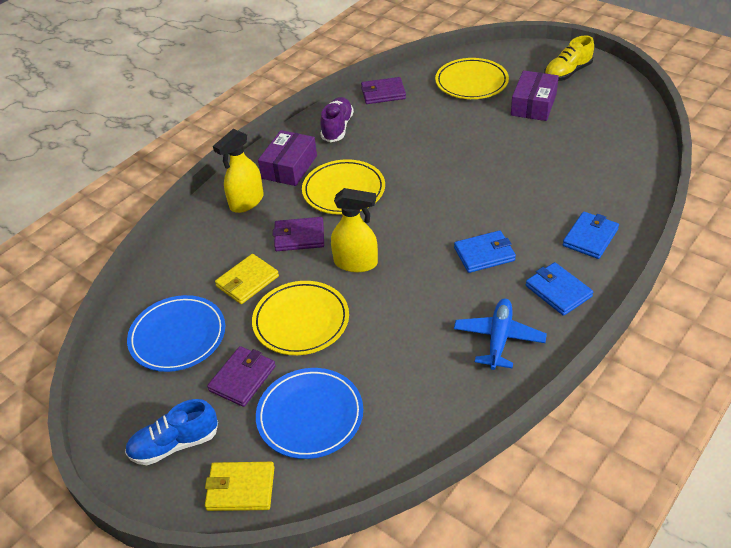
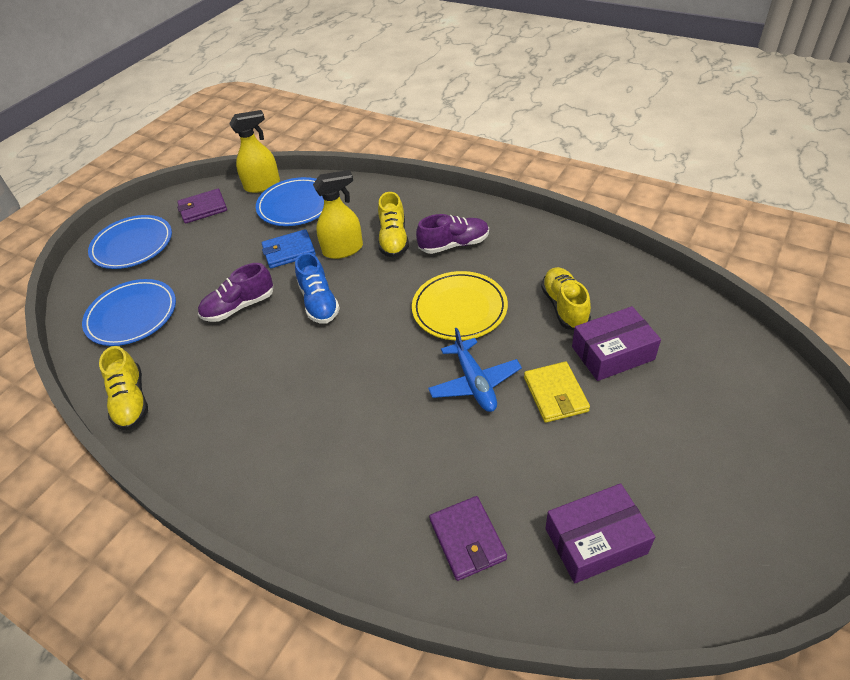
blue plate: 2 -> 3
blue wallet: 3 -> 1
purple shoe: 1 -> 2
purple wallet: 3 -> 2
yellow plate: 3 -> 1
yellow shoe: 1 -> 3
yellow wallet: 2 -> 1

